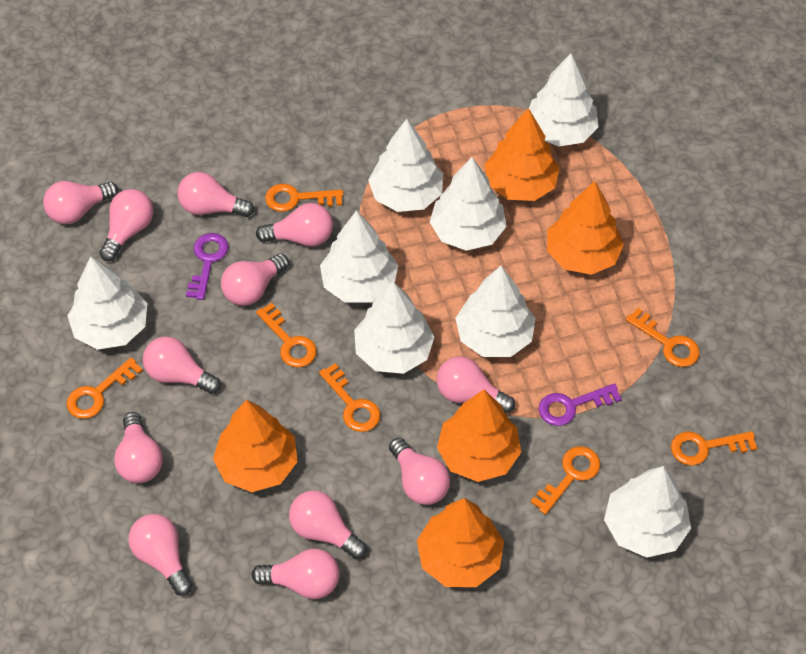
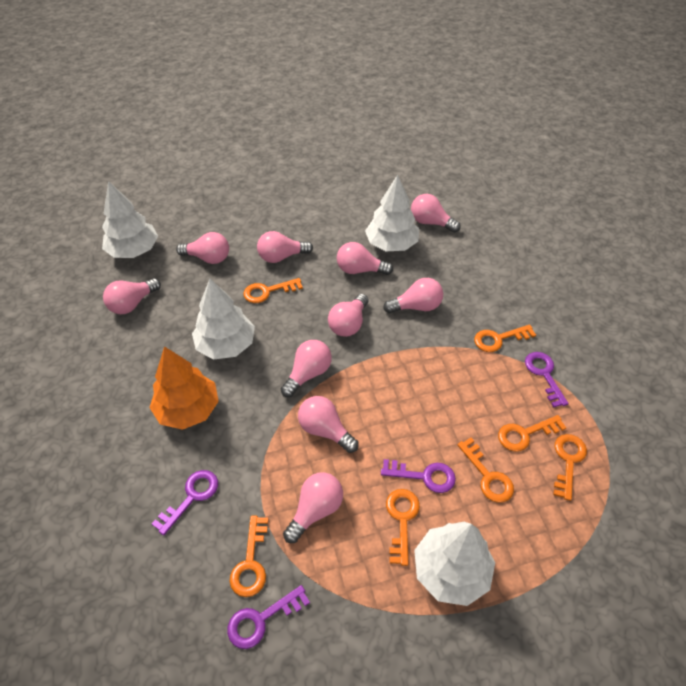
orange tree: 5 -> 1
pink light bulb: 12 -> 10
purple key: 2 -> 4
white tree: 8 -> 4

